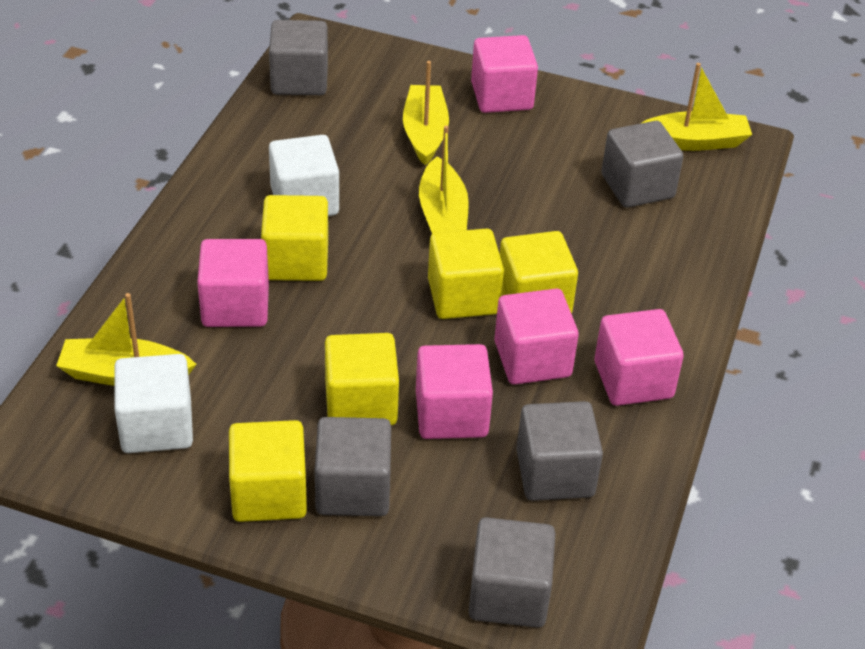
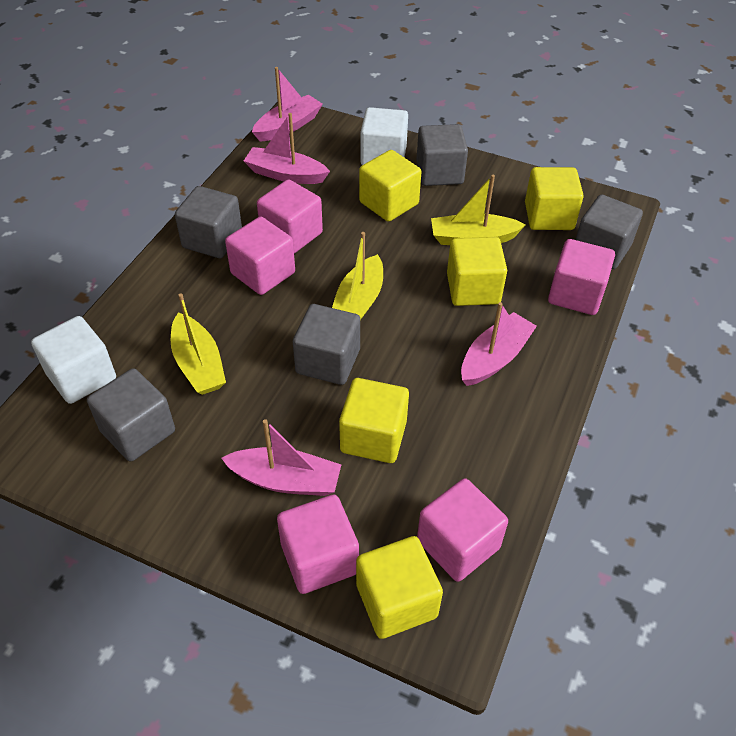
pink boat: 0 -> 4
yellow boat: 4 -> 3

